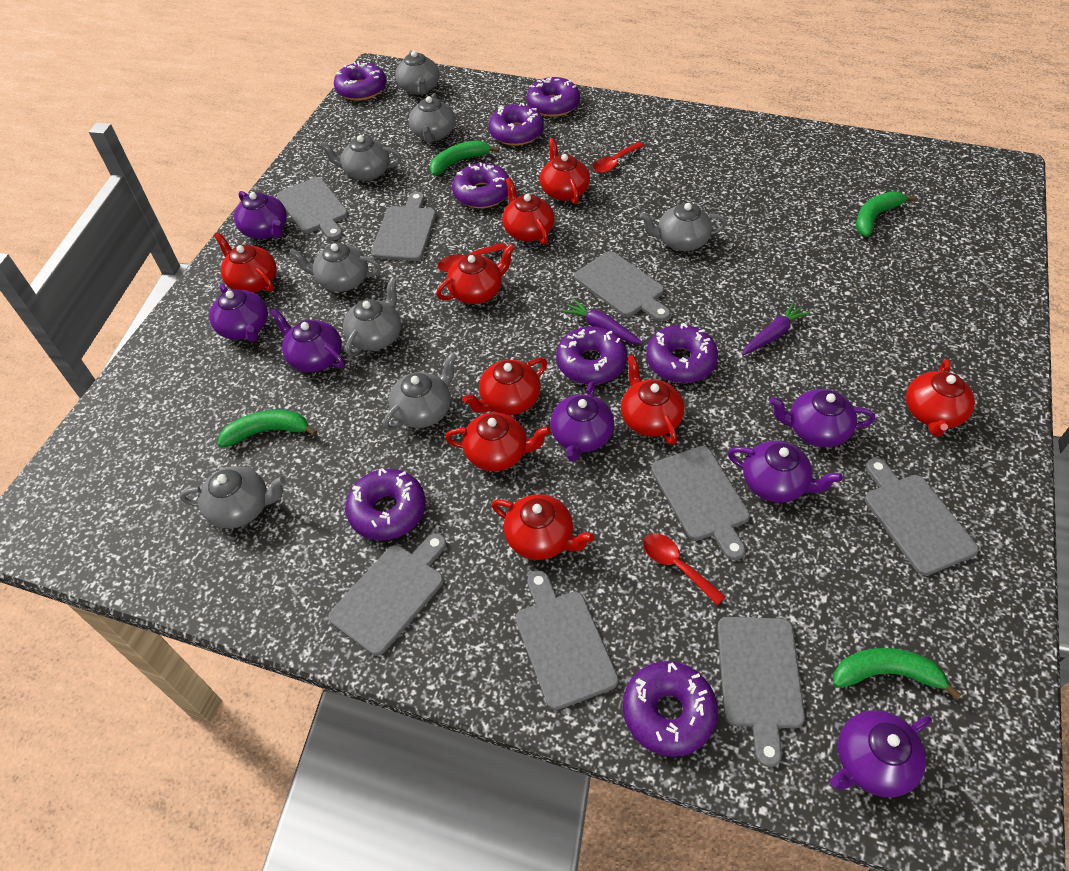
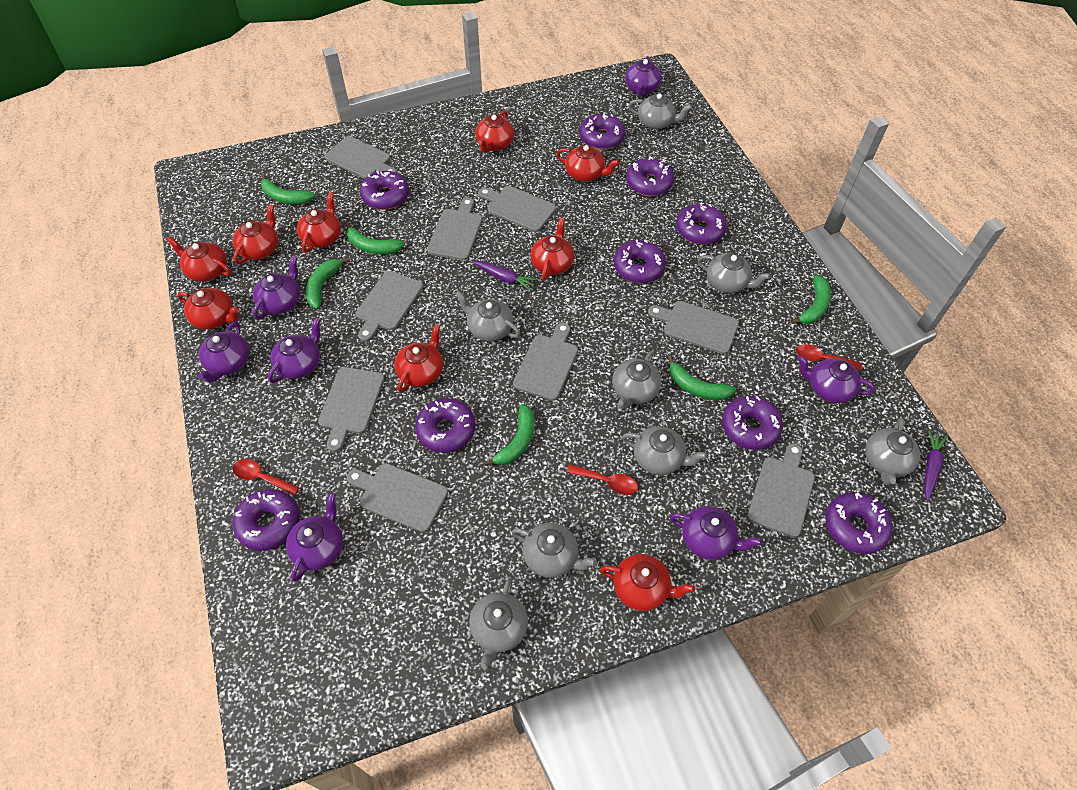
green banana: 4 -> 6
grey cutting board: 8 -> 9
purple donut: 8 -> 9

